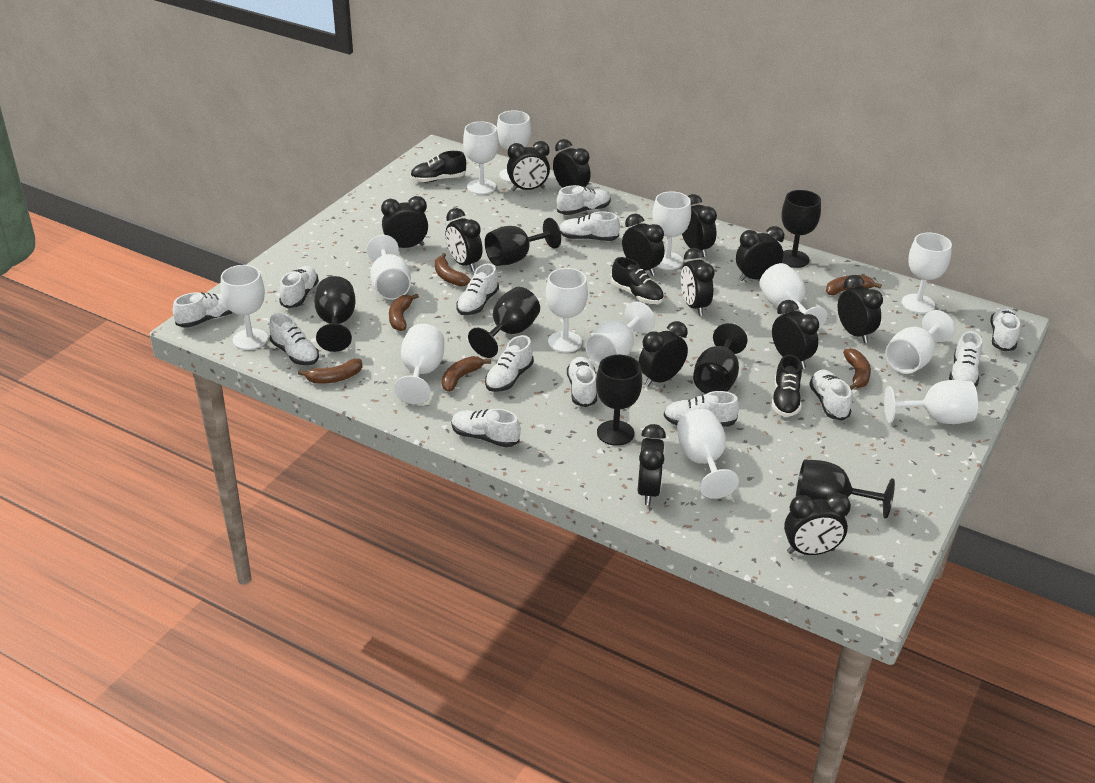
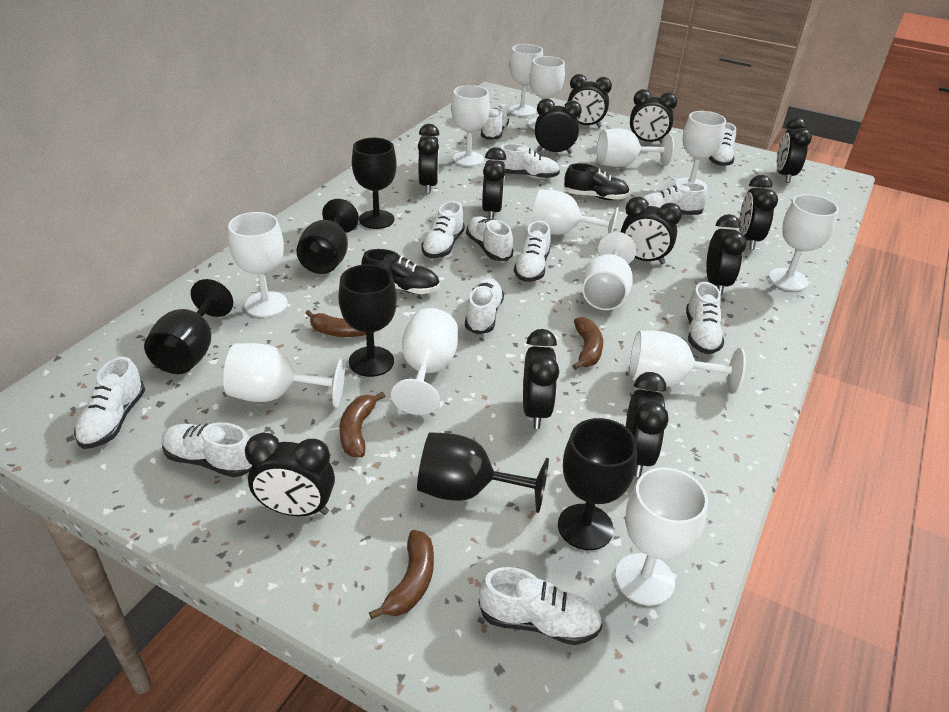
black clock: 13 -> 12
black goblet: 7 -> 6
black shoe: 3 -> 2
brown banana: 6 -> 4
white shoe: 13 -> 12

